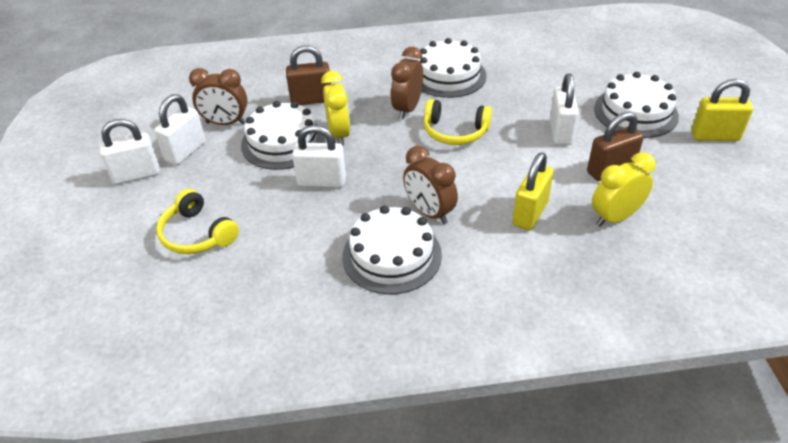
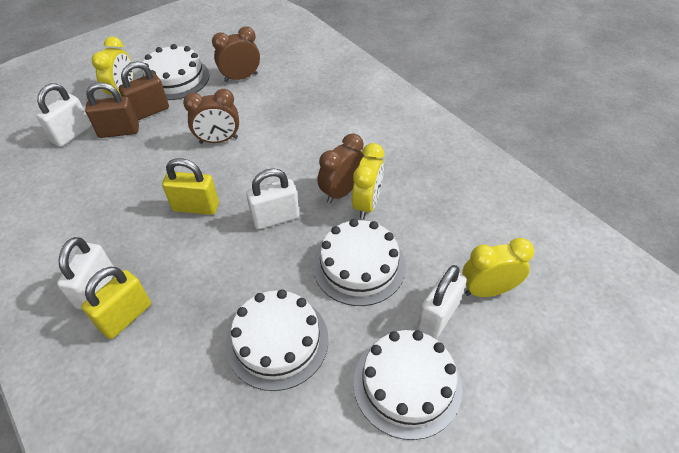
yellow clock: 2 -> 3
yellow headphones: 2 -> 0

